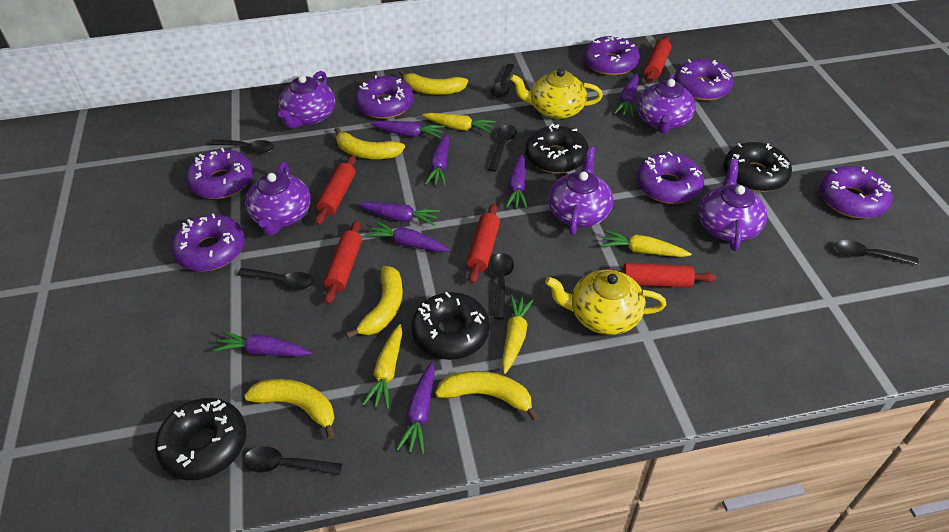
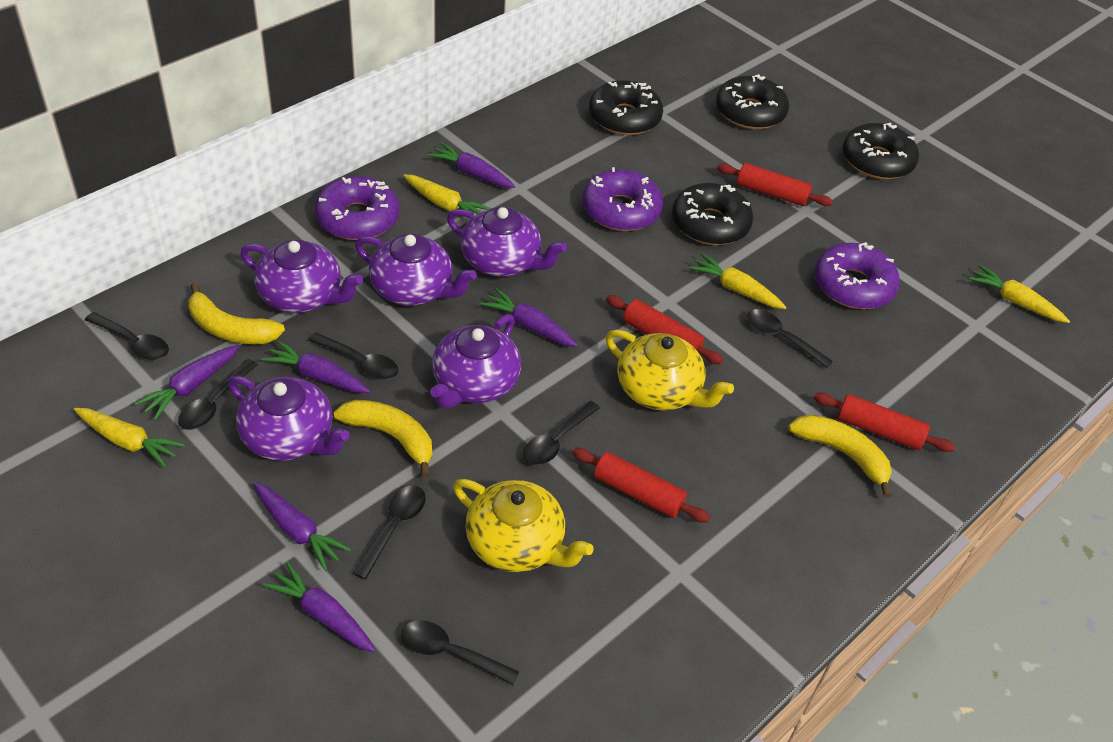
purple carrot: 8 -> 6
purple donut: 7 -> 3
red rolling pin: 5 -> 4
yellow banana: 5 -> 3

